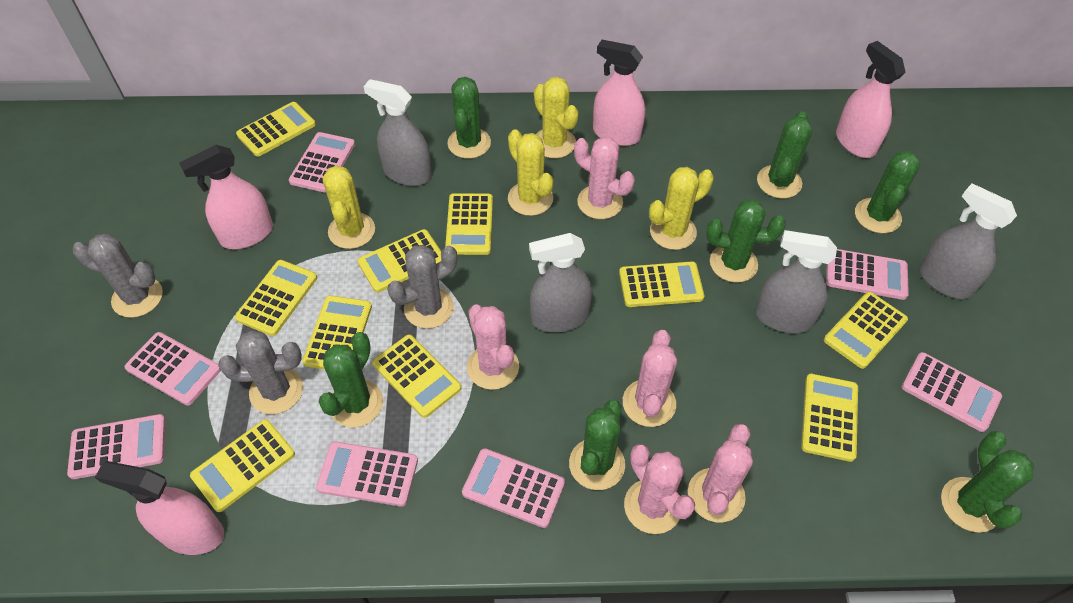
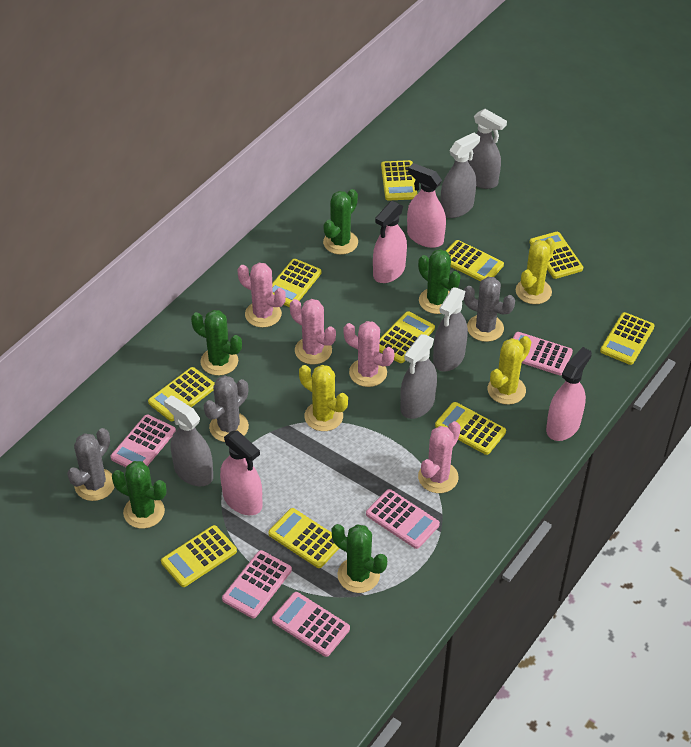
green cactus: 7 -> 5
grey spray bottle: 4 -> 5
pink cactus: 5 -> 4
pink calculator: 7 -> 5
yellow cactus: 4 -> 3

